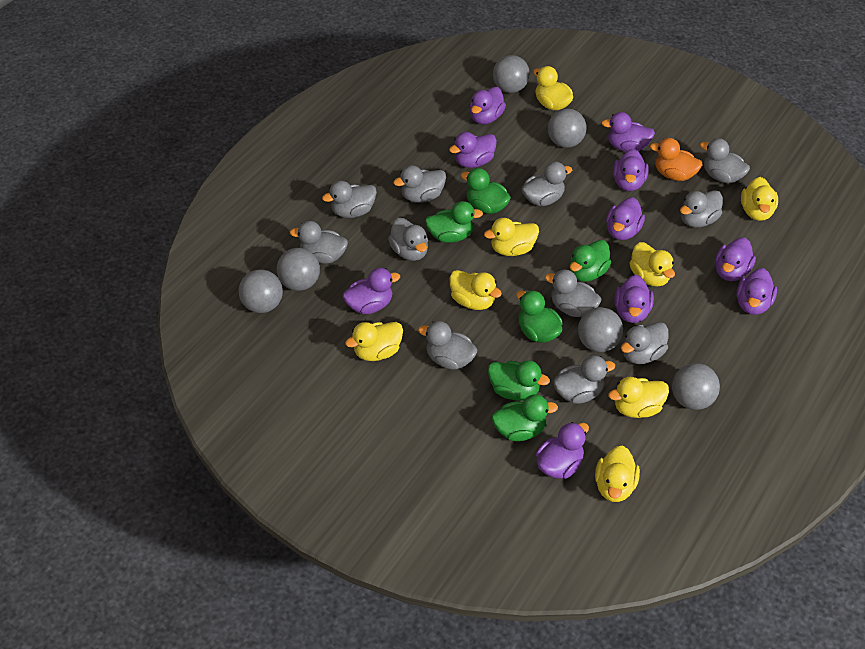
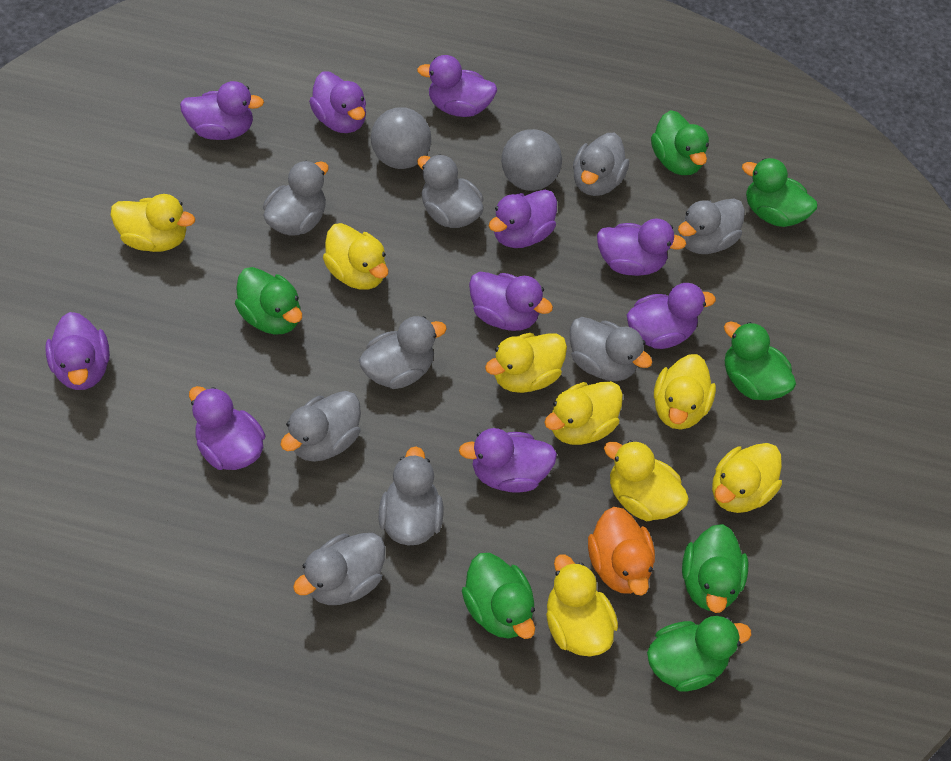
green duck: 6 -> 7
grey ball: 6 -> 2
grey duck: 11 -> 9

